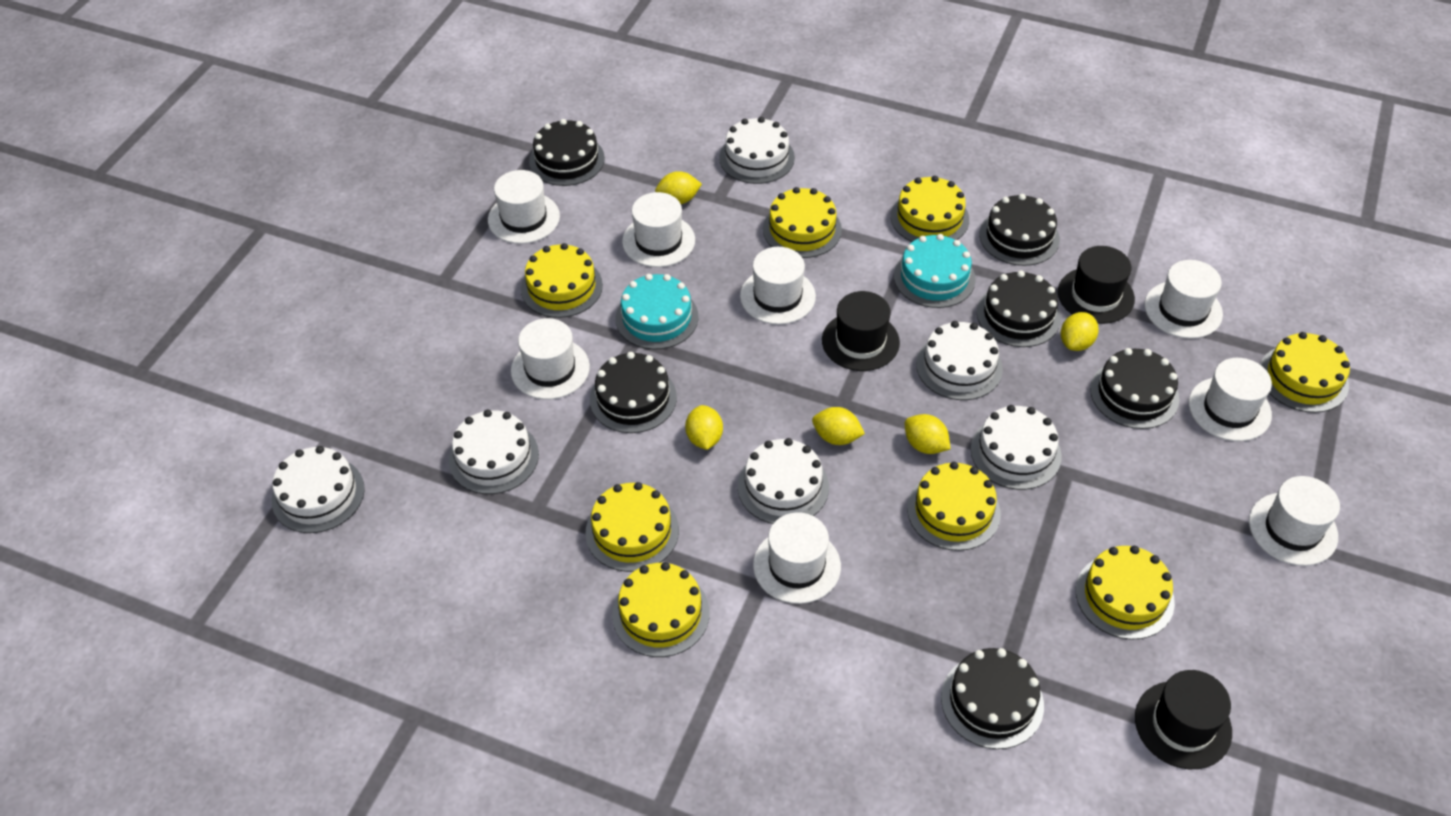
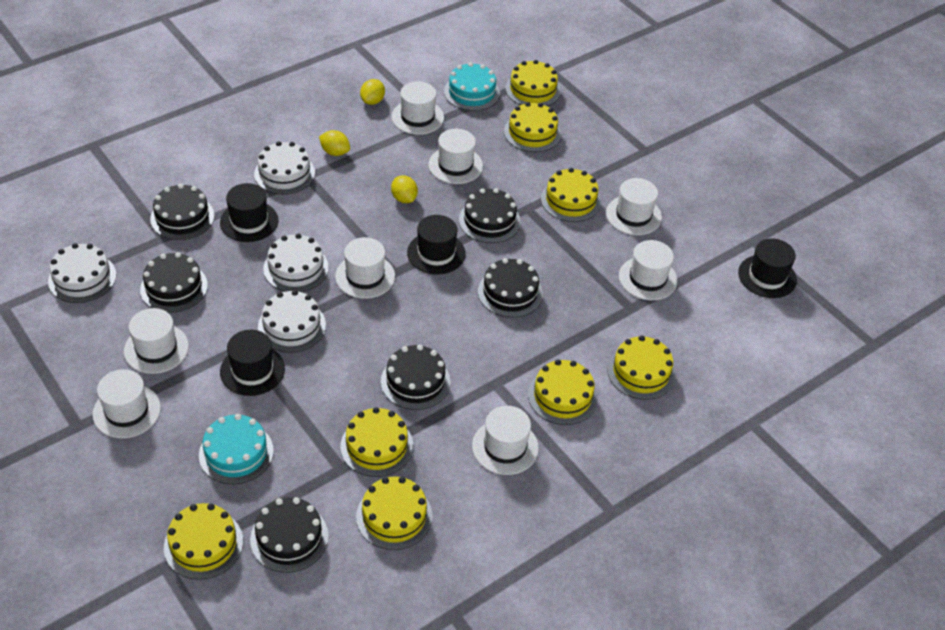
black hat: 3 -> 4
white cake: 6 -> 4
yellow lemon: 5 -> 3

